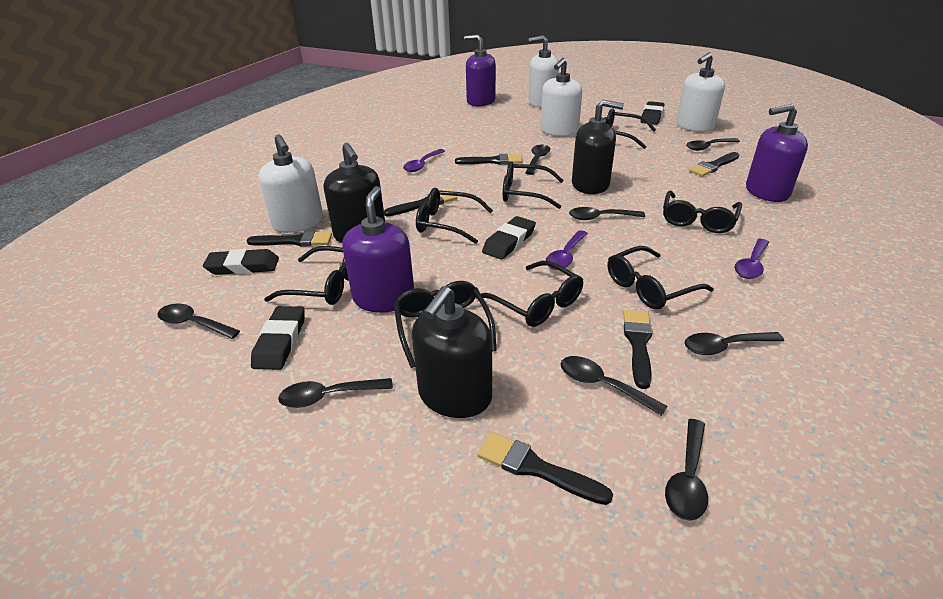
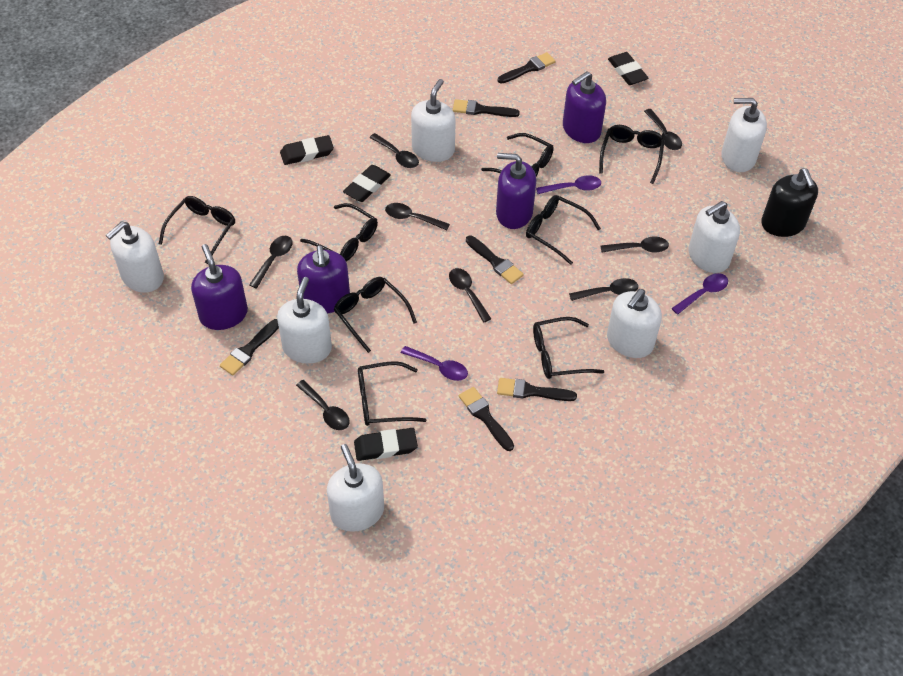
black soap dispenser: 3 -> 1
purple soap dispenser: 3 -> 4
white soap dispenser: 4 -> 7

